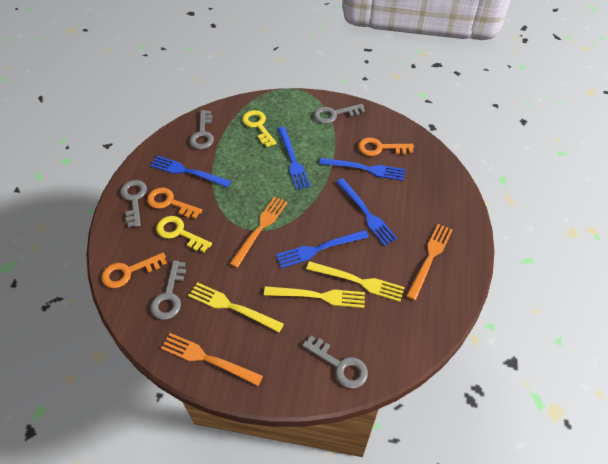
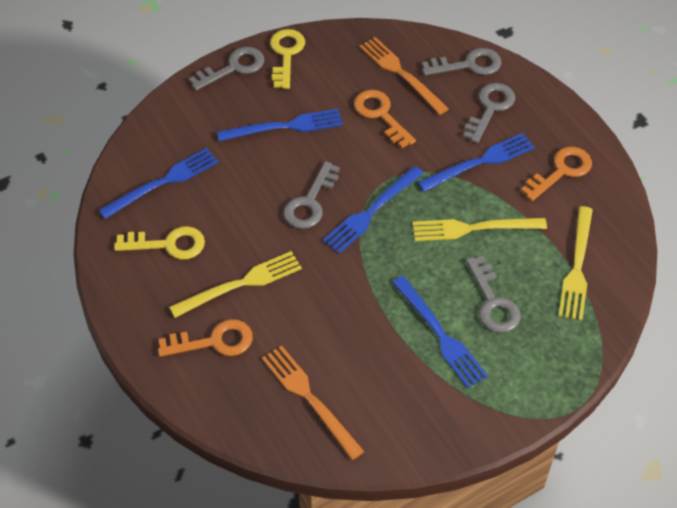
orange fork: 3 -> 2

